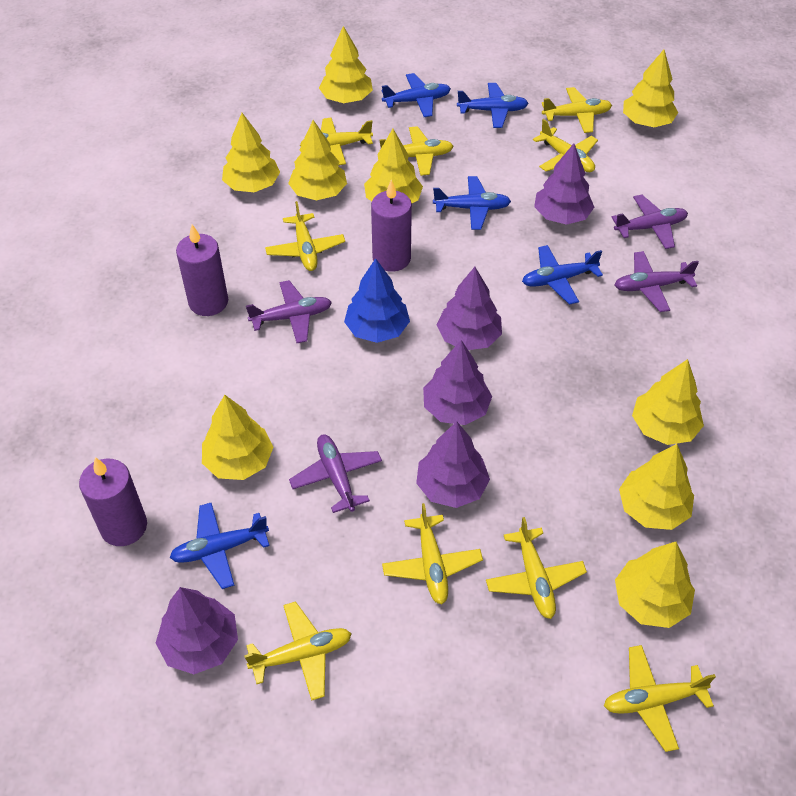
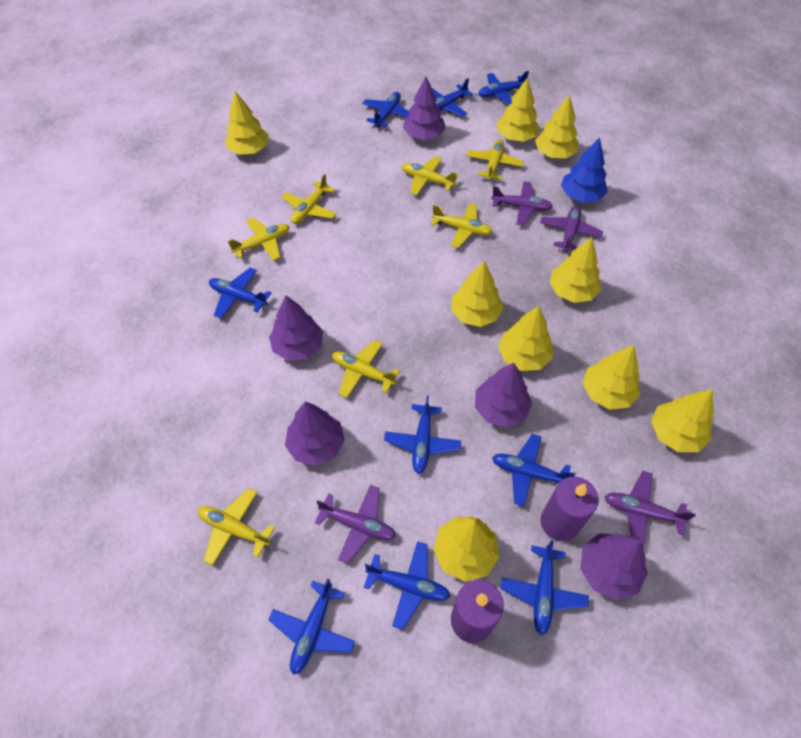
blue plane: 5 -> 9
purple candle: 3 -> 2
yellow plane: 9 -> 7

